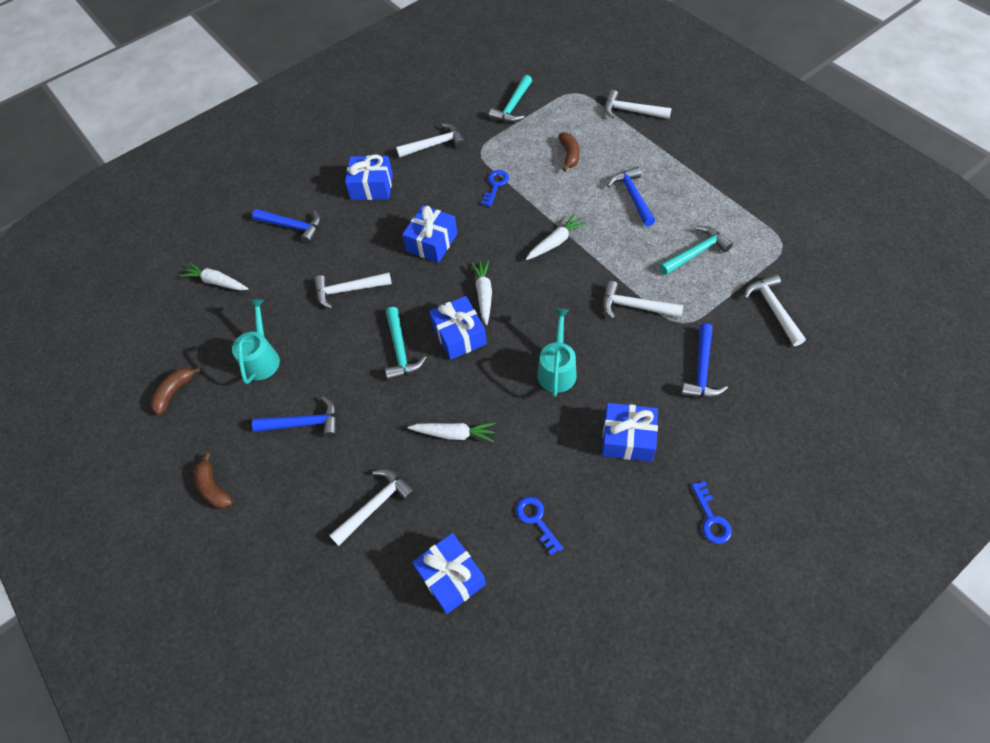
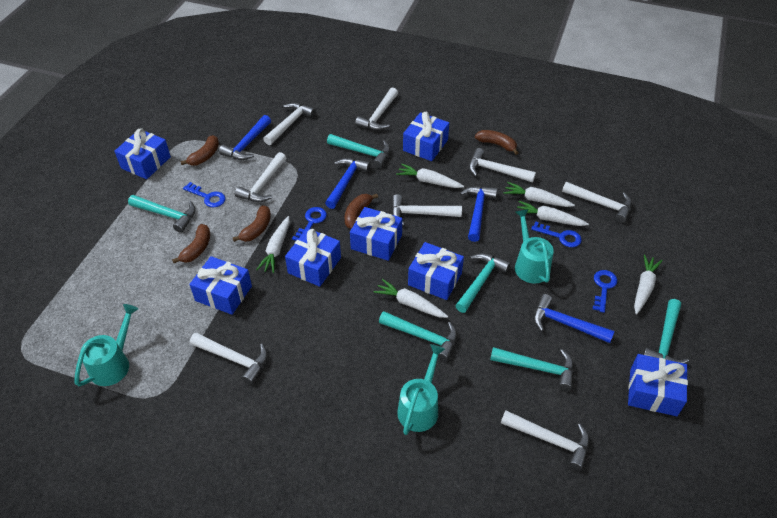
blue gift: 5 -> 7
blue key: 3 -> 4
brown banana: 3 -> 5
turquoise hammer: 3 -> 6
turquoise watering can: 2 -> 3
white carrot: 4 -> 6
white hammer: 6 -> 8

